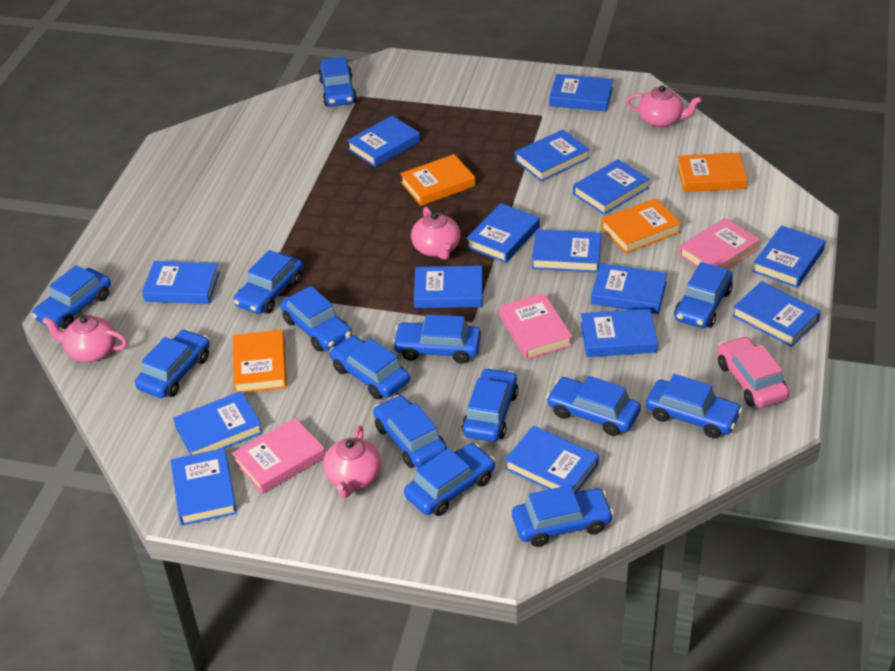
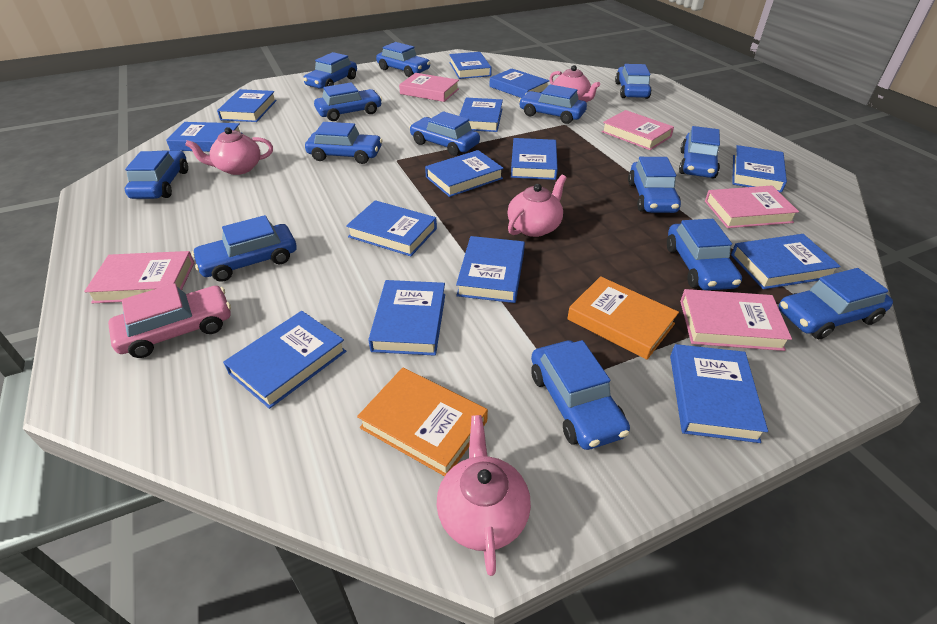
blue book: 15 -> 14
orange book: 4 -> 2
pink book: 3 -> 5

